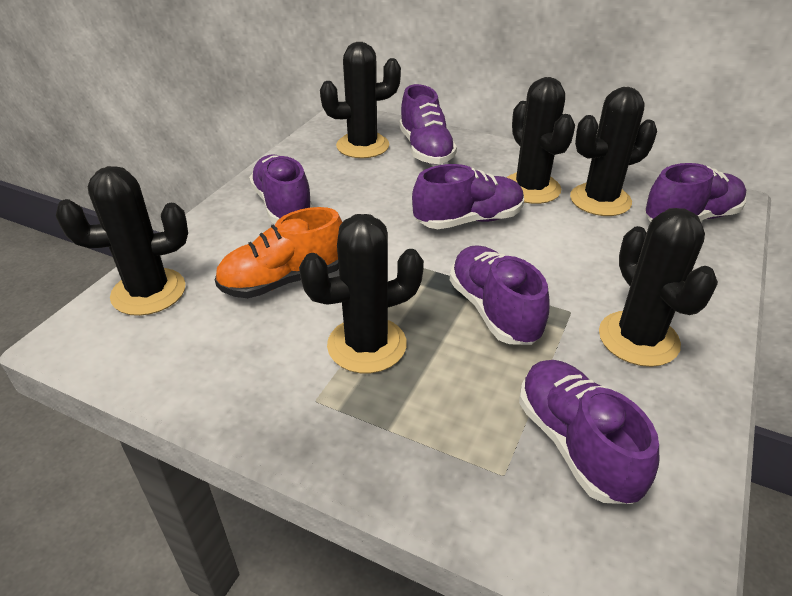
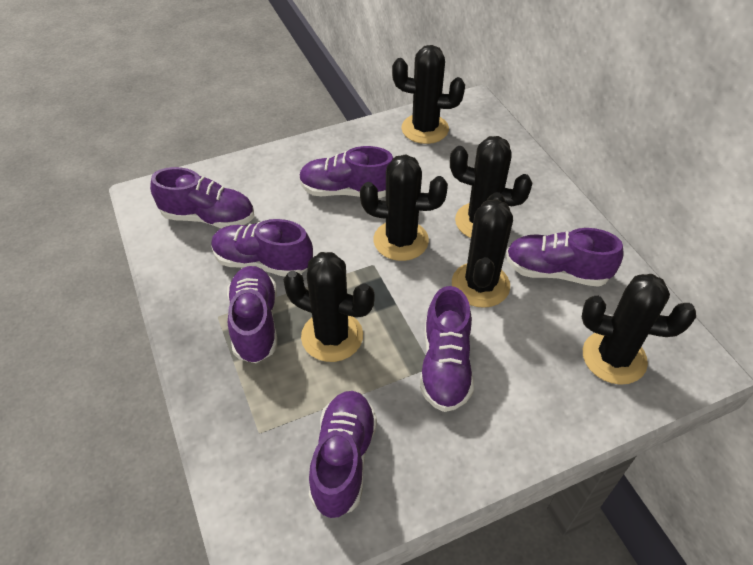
orange shoe: 1 -> 0
purple shoe: 6 -> 7

